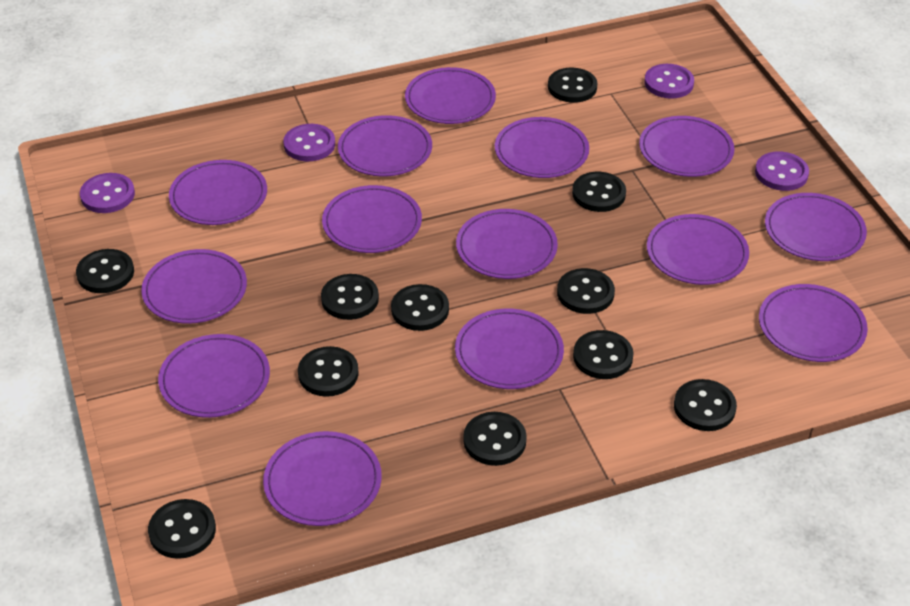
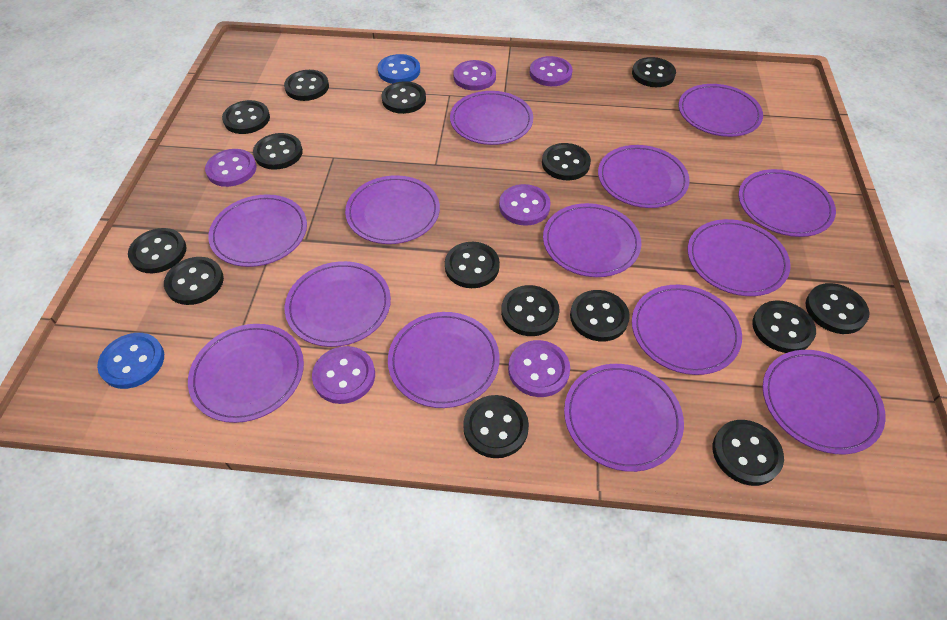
black button: 11 -> 15
blue button: 0 -> 2
purple button: 4 -> 6

